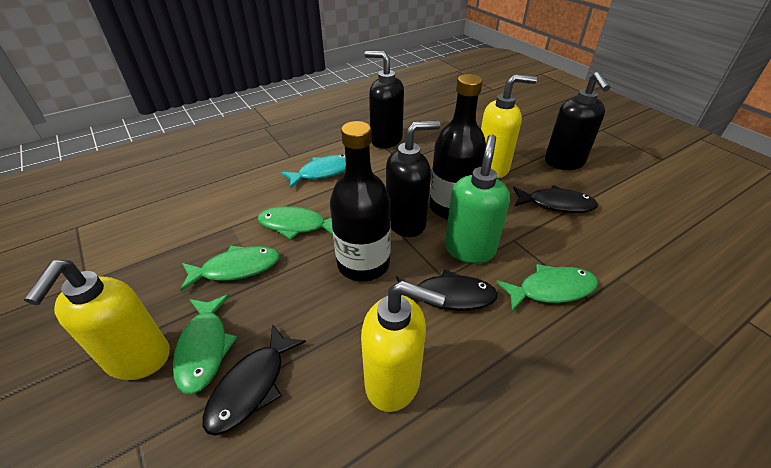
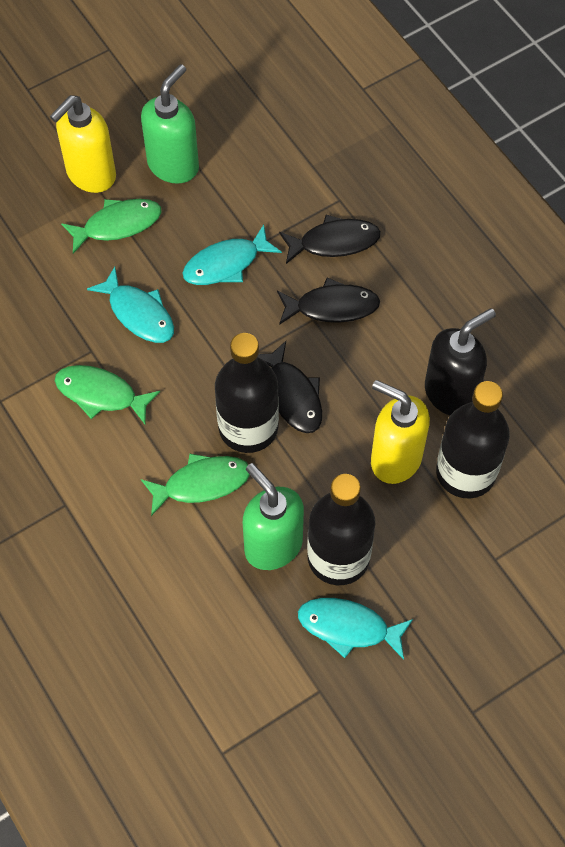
black bottle: 2 -> 3
black soap dispenser: 3 -> 1
green fish: 4 -> 3
green soap dispenser: 1 -> 2
turquoise fish: 1 -> 3
yellow soap dispenser: 3 -> 2

